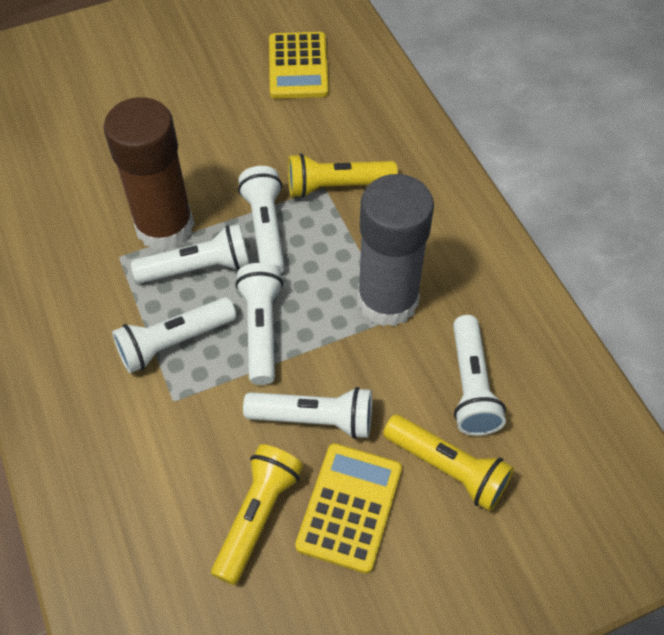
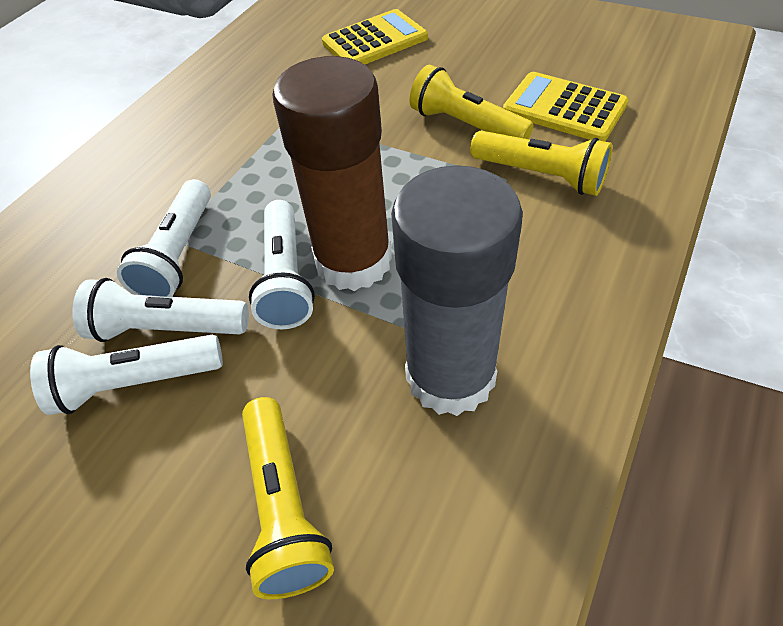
white flashlight: 6 -> 4

